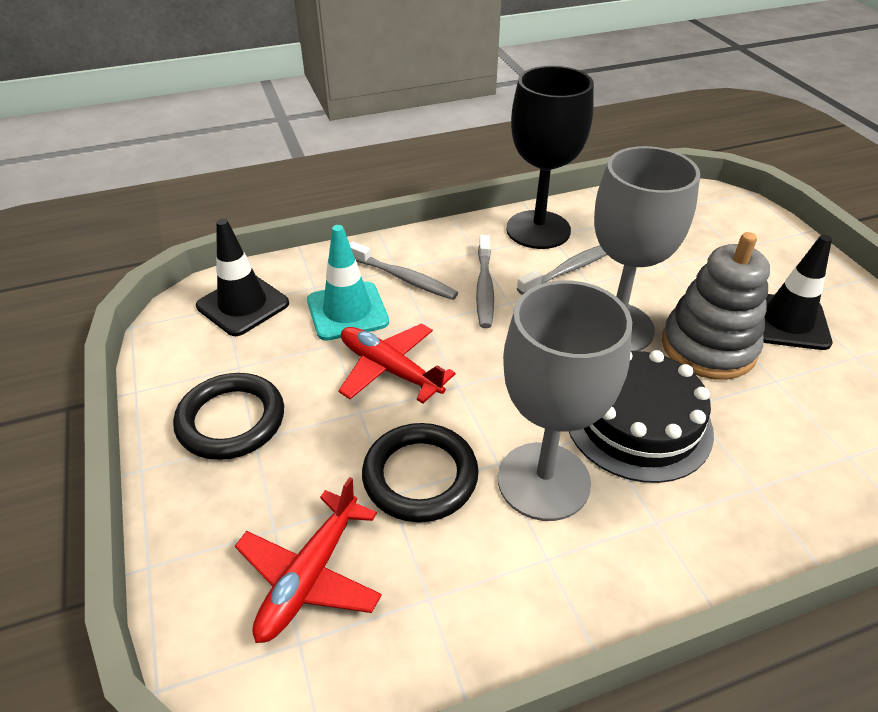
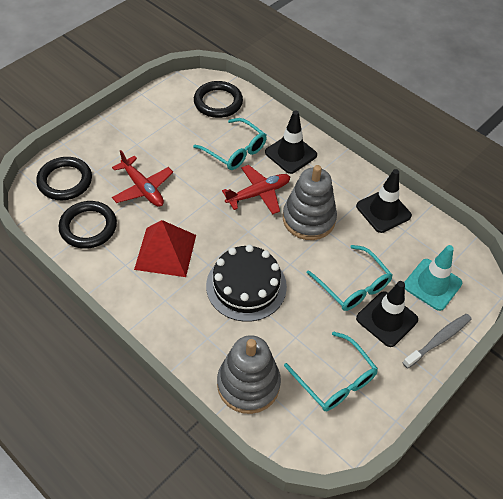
black goblet: 1 -> 0
black ring: 2 -> 3
black traffic cone: 2 -> 3
grey goblet: 2 -> 0
grey stacking toy: 1 -> 2
grey toothbrush: 3 -> 1
red pyramid: 0 -> 1
turquoise glasses: 0 -> 3

